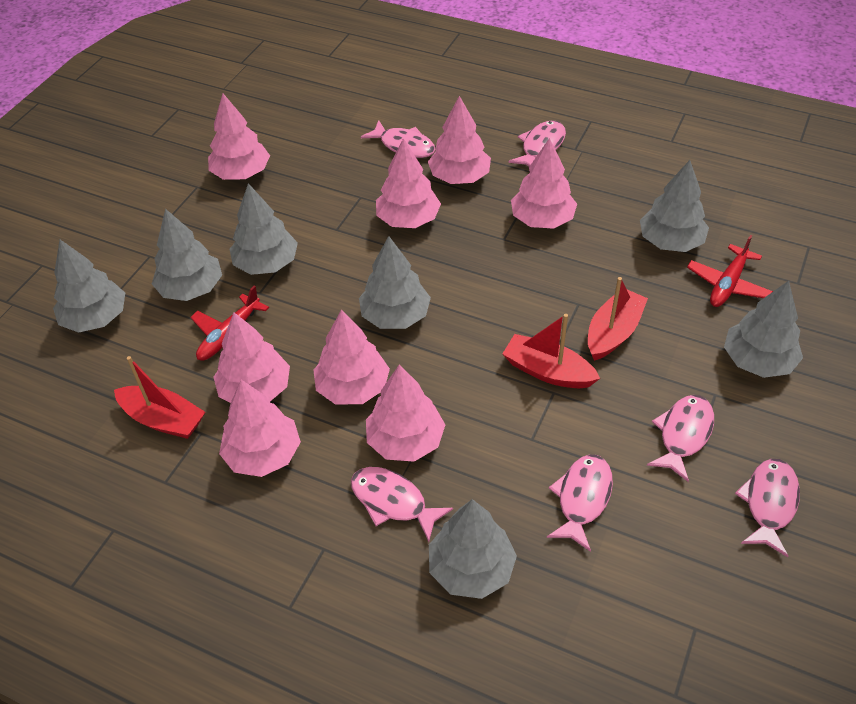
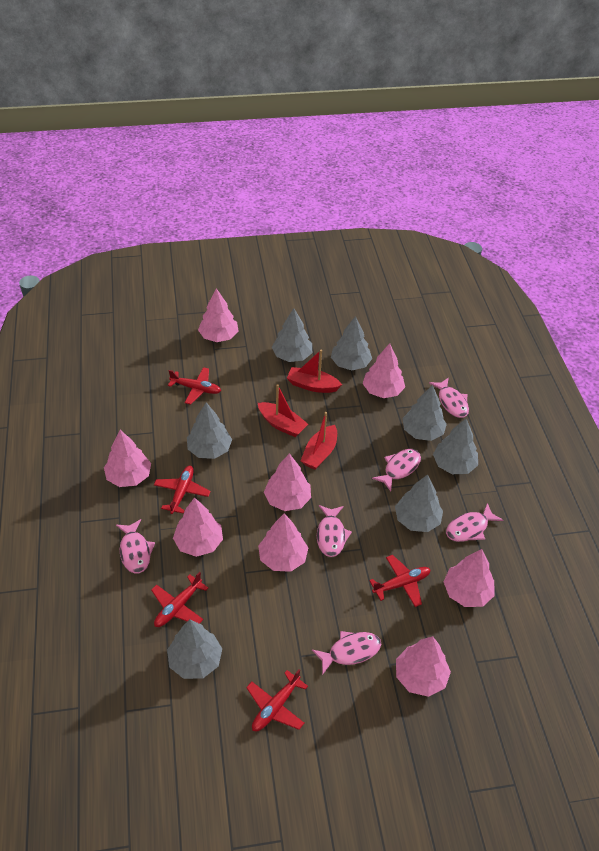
red plane: 2 -> 5

